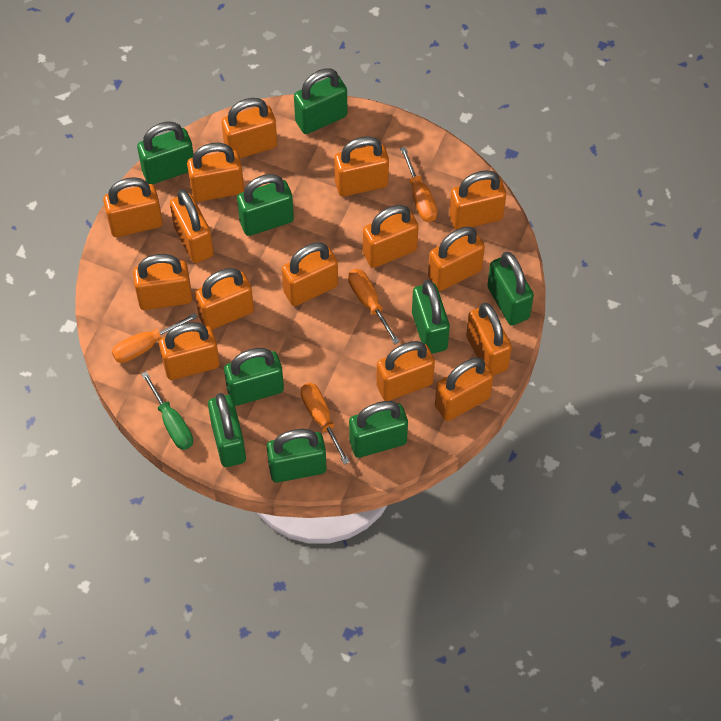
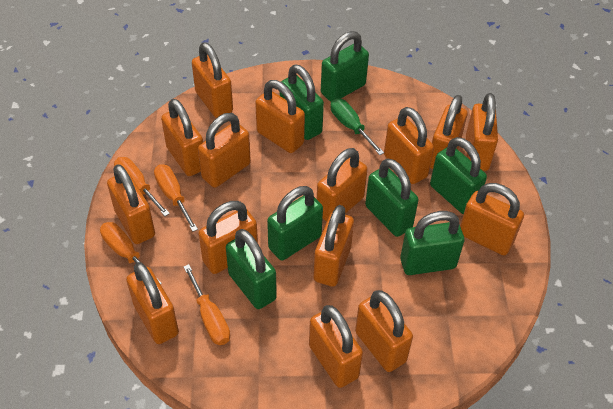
green padlock: 9 -> 7

